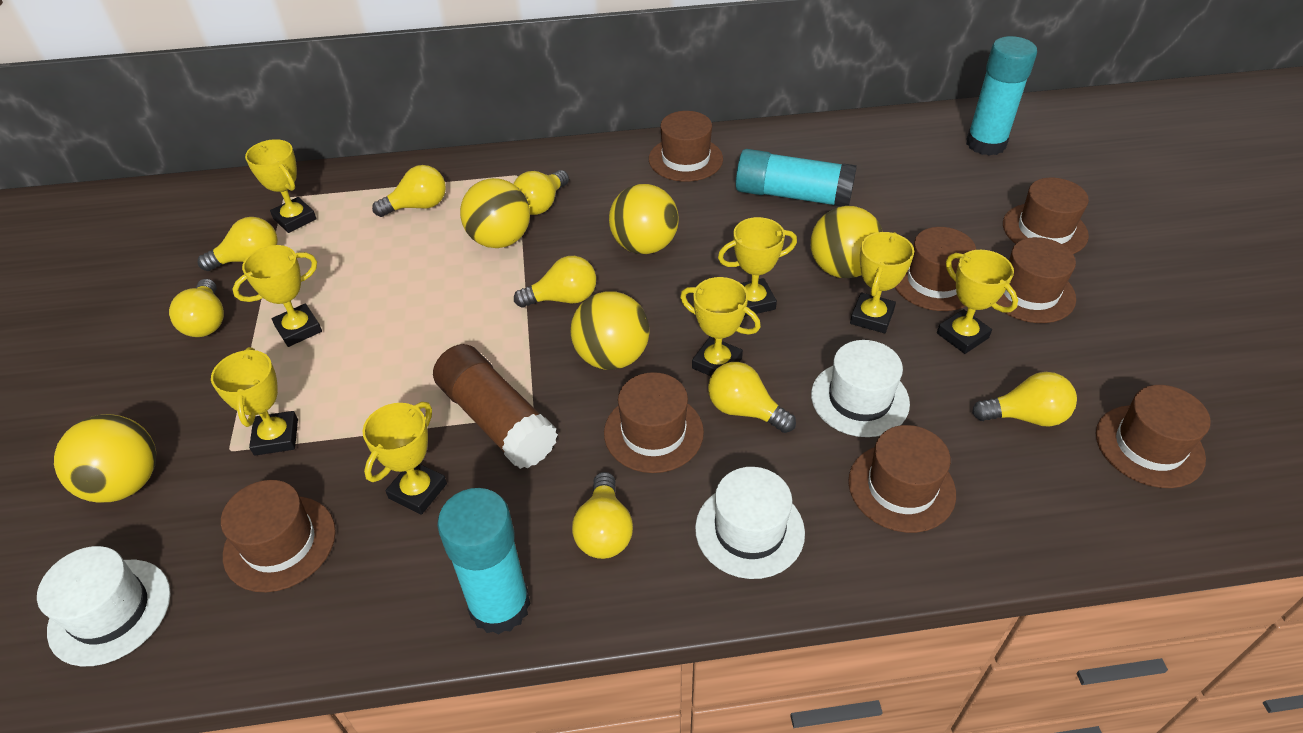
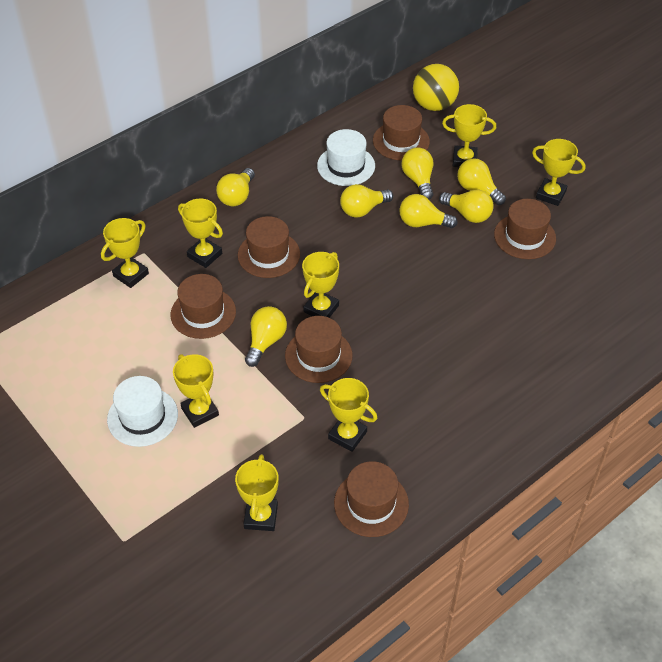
brown glue stick: 1 -> 0
brown hat: 8 -> 6
turquoise glue stick: 3 -> 0
white hat: 3 -> 2
yellow ball: 5 -> 1
yellow light bulb: 8 -> 7

